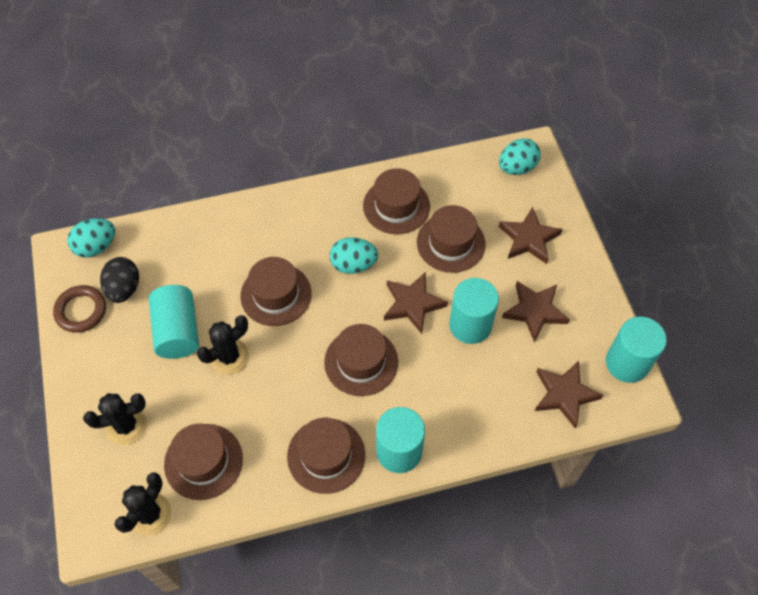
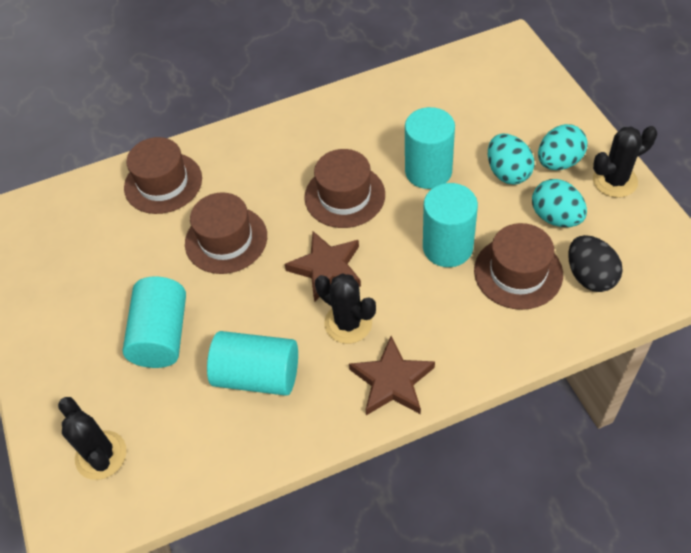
brown hat: 6 -> 4
brown ring: 1 -> 0
brown star: 4 -> 2

